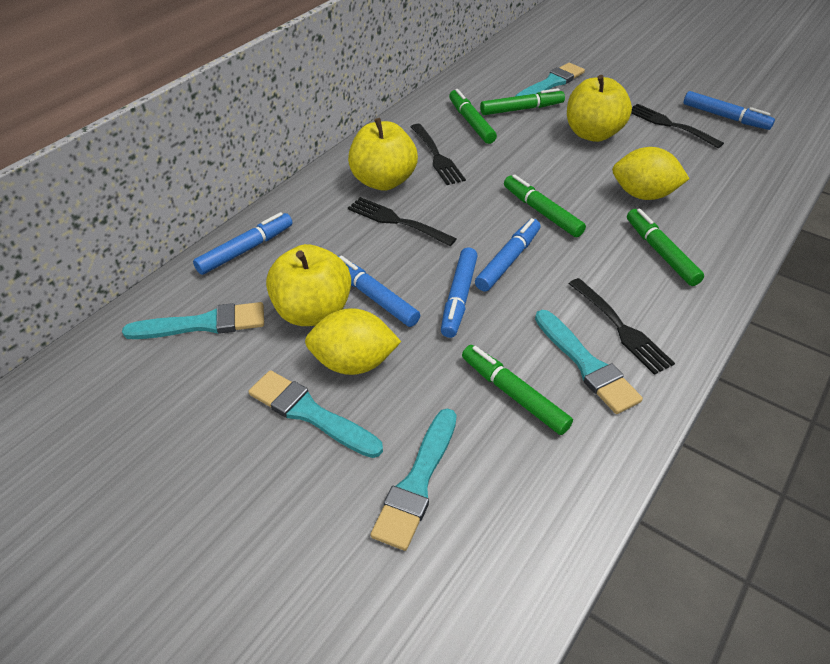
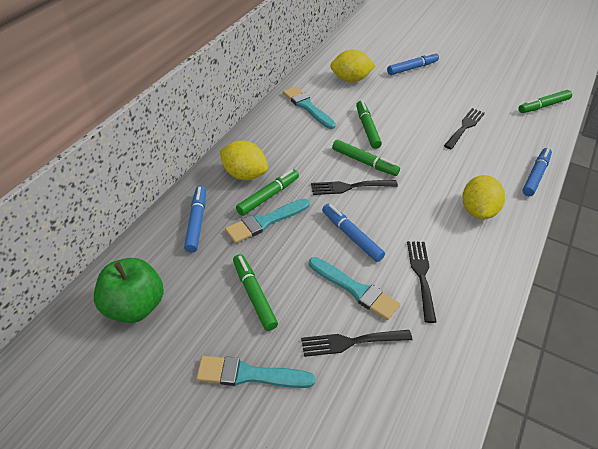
blue marker: 5 -> 4
green apple: 0 -> 1
turquoise brush: 5 -> 4
yellow apple: 3 -> 0
yellow lemon: 2 -> 3

